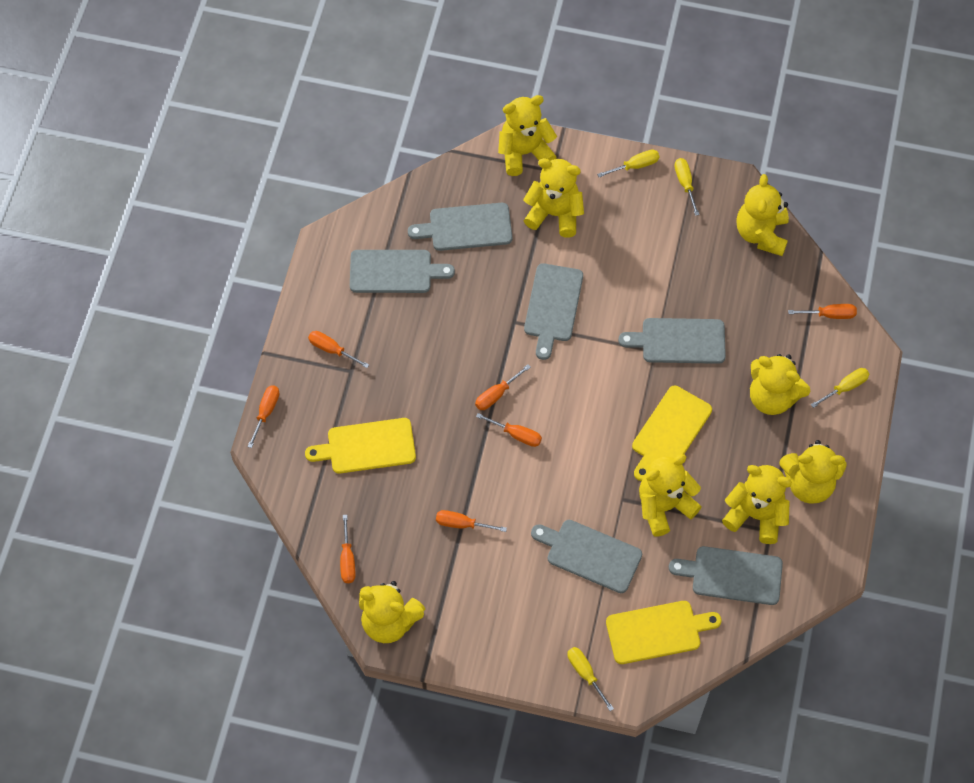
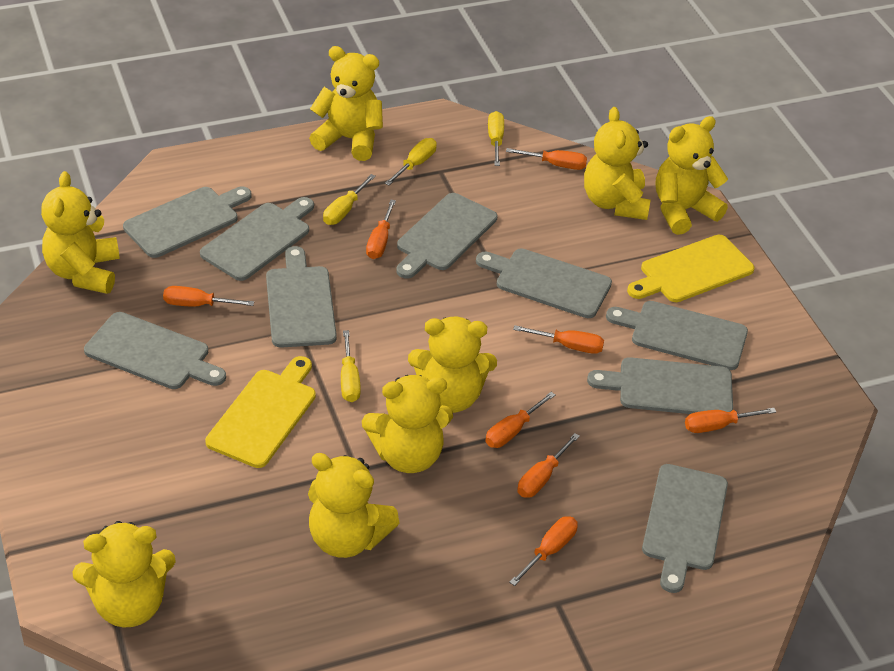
grey cutting board: 6 -> 9
orange screwdriver: 7 -> 8
yellow cutting board: 3 -> 2

